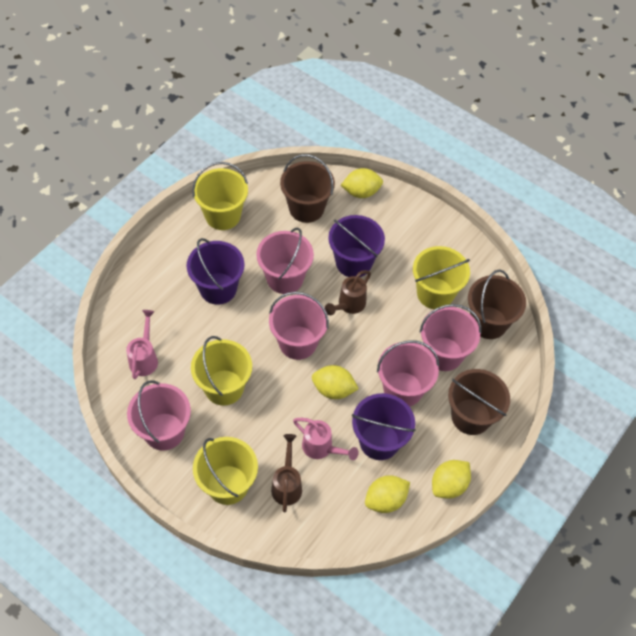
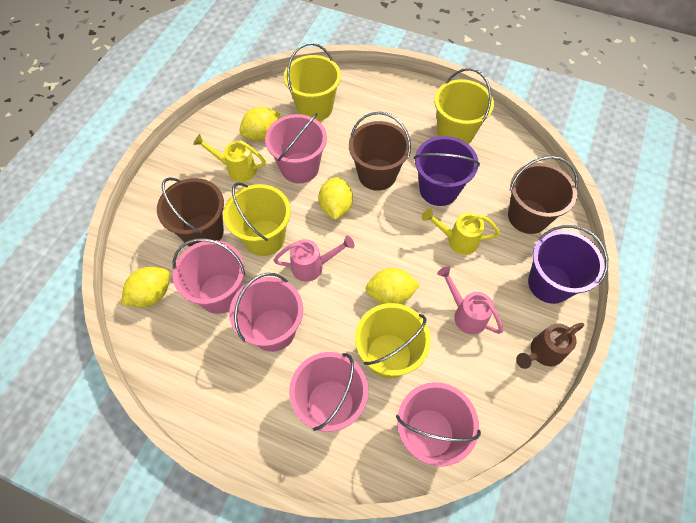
brown watering can: 2 -> 1
purple bucket: 3 -> 2
yellow watering can: 0 -> 2

